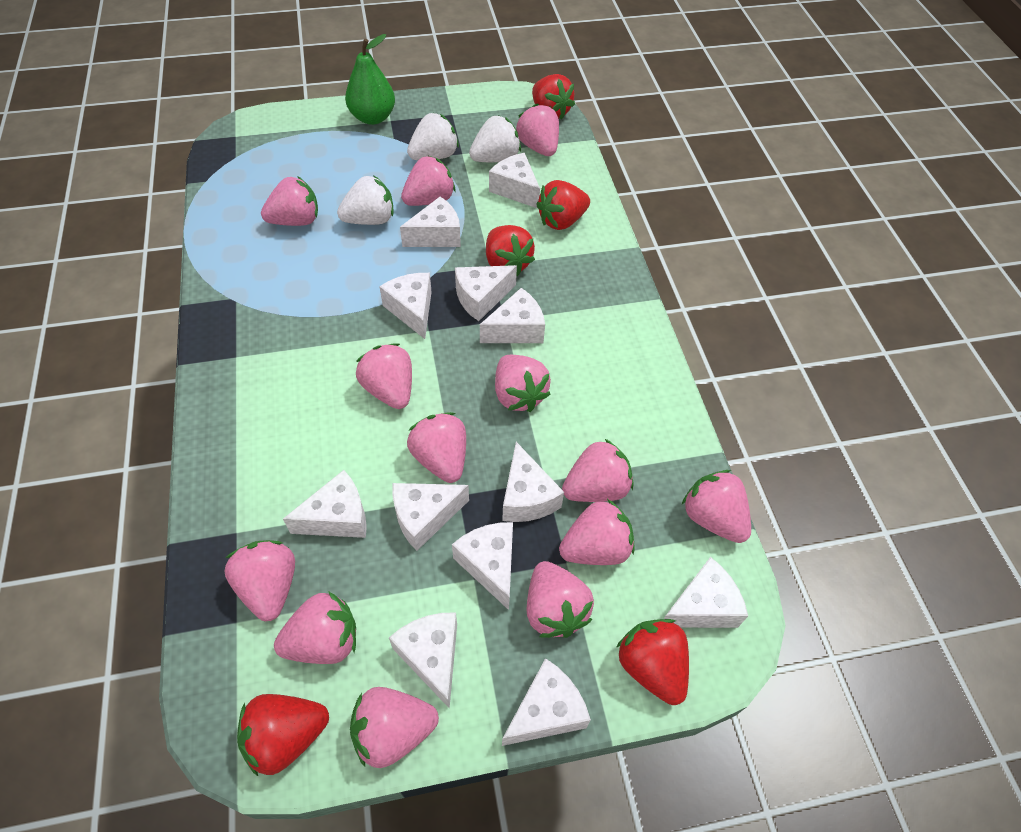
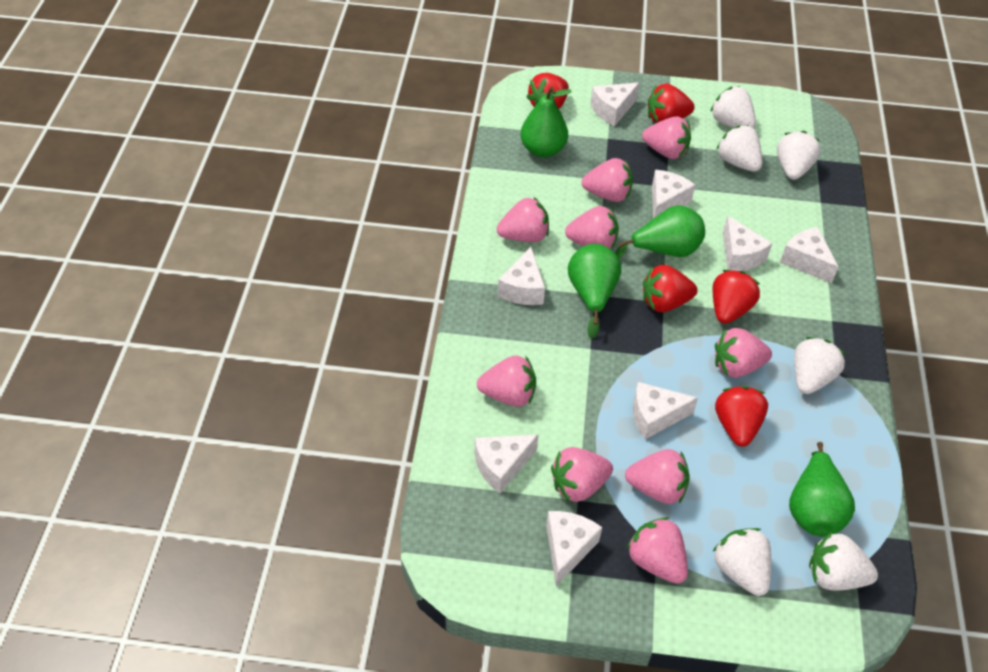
green pear: 1 -> 4
pink strawberry: 13 -> 9
white cheese: 12 -> 8
white strawberry: 3 -> 6

